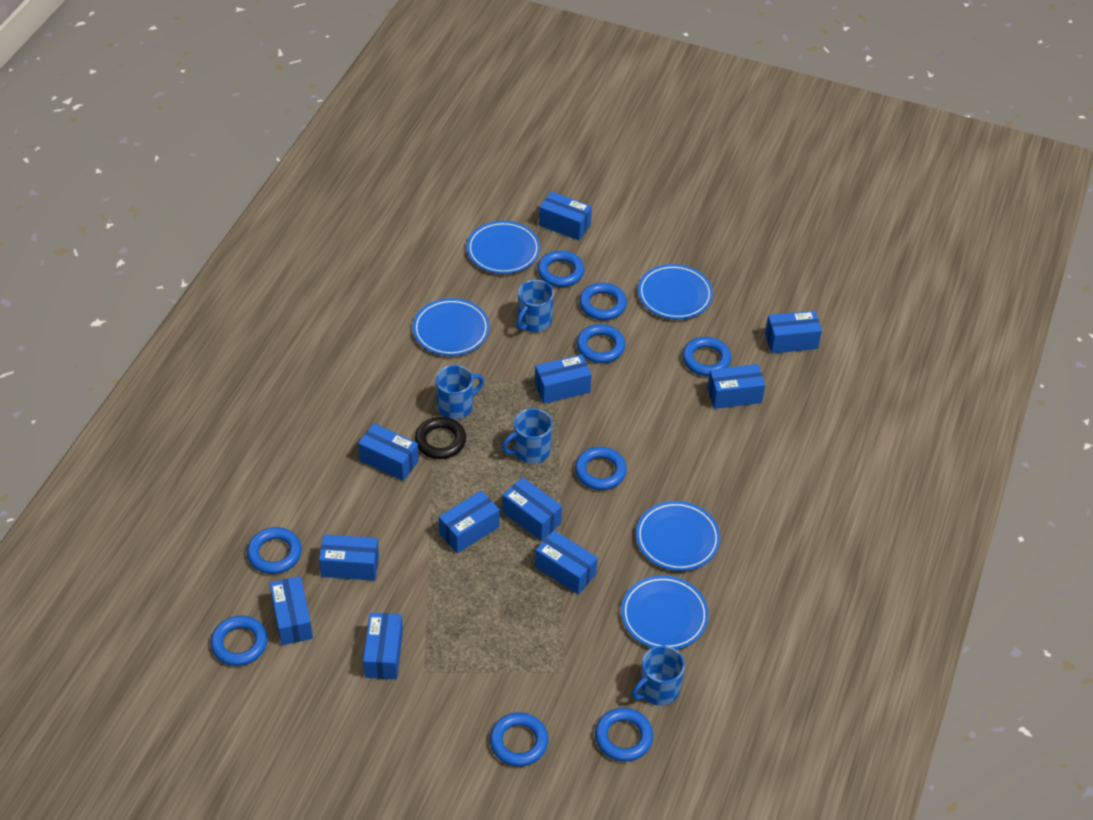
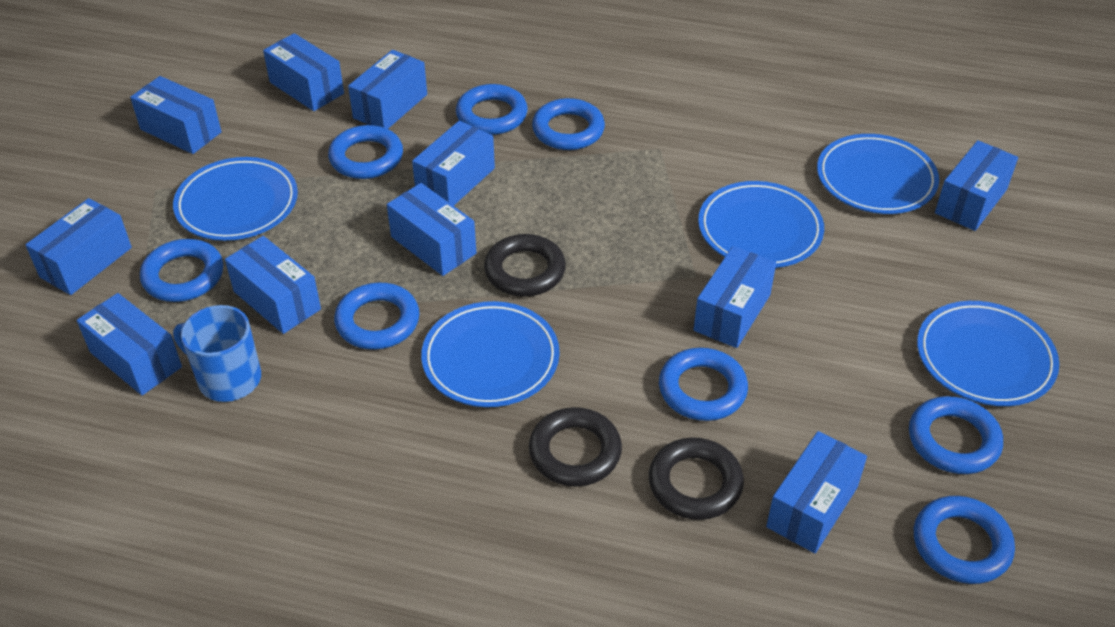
black ring: 1 -> 3
blue mug: 4 -> 1
blue ring: 9 -> 8

